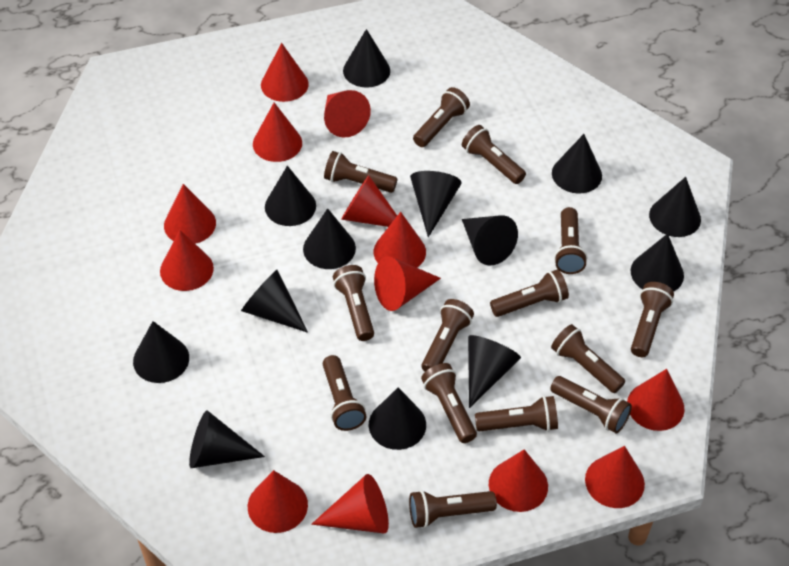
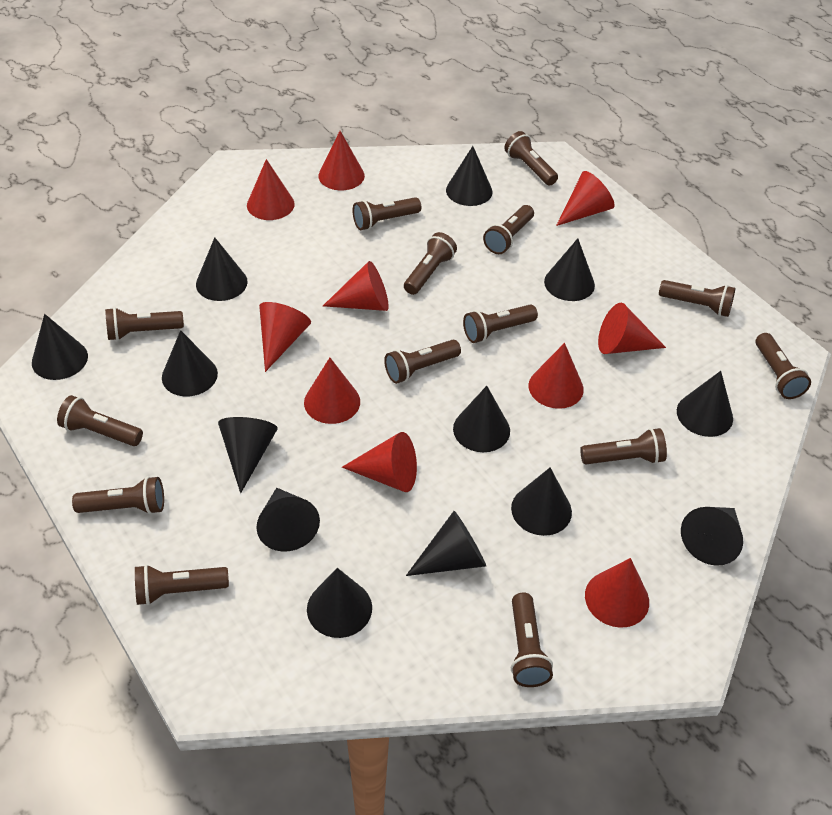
red cone: 13 -> 10

